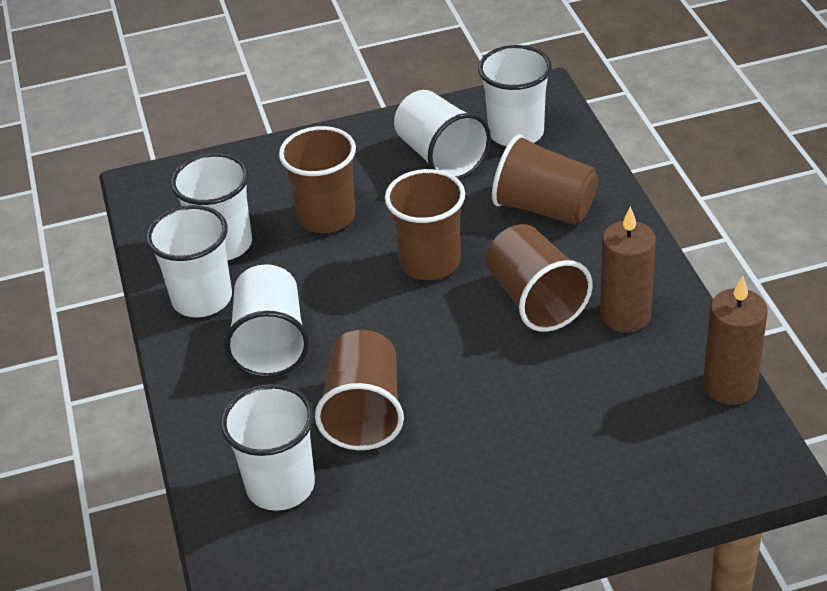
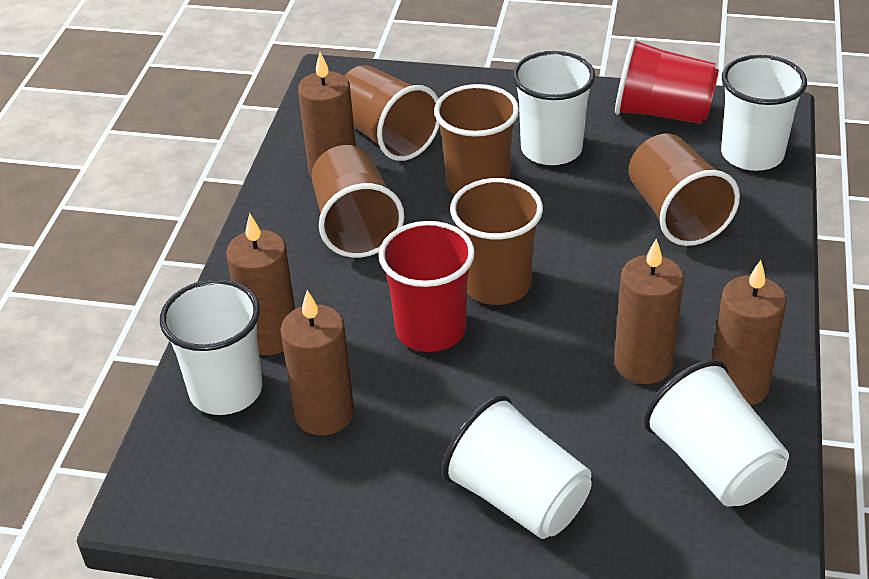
brown candle: 2 -> 5
red cup: 0 -> 2
white cup: 6 -> 5

